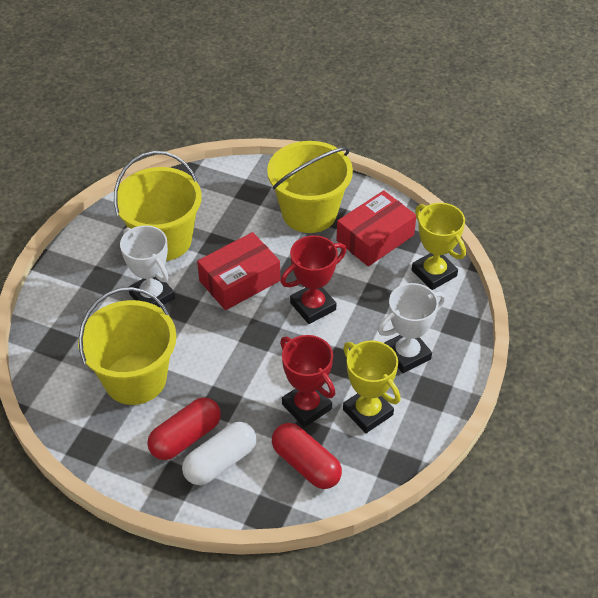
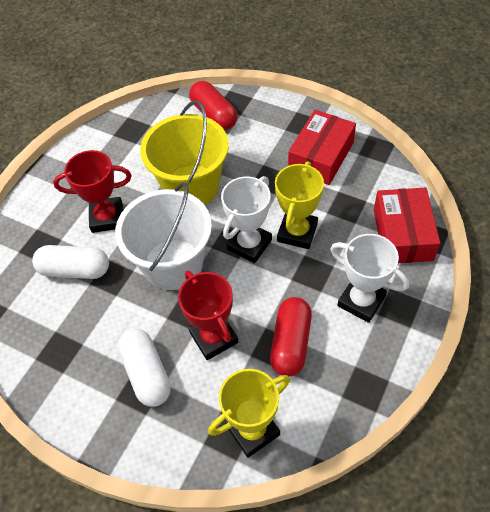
white bucket: 0 -> 1
white capsule: 1 -> 2
yellow bucket: 3 -> 1

